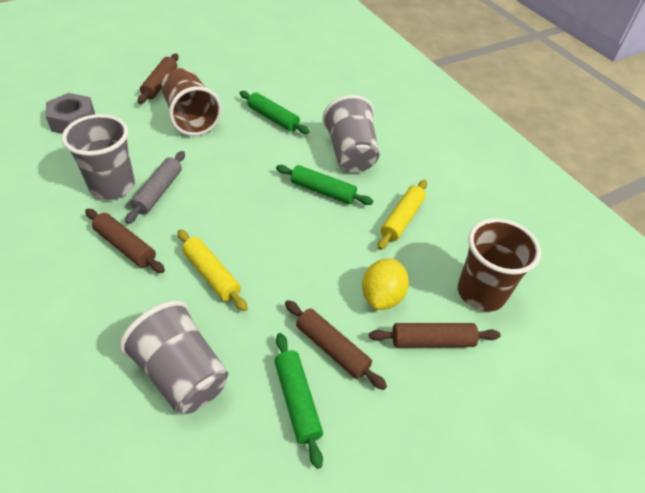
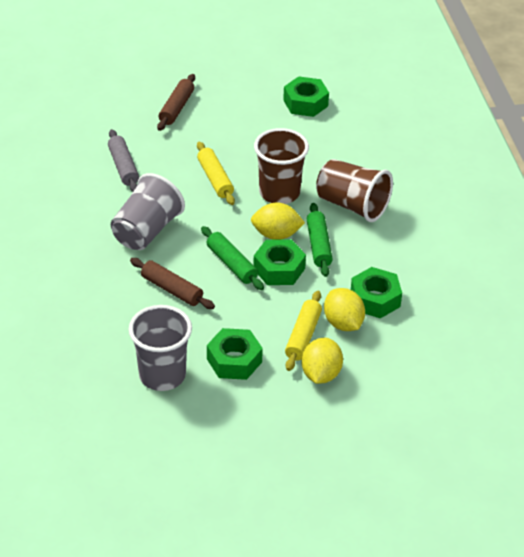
brown rolling pin: 4 -> 2
green nut: 0 -> 4
green rolling pin: 3 -> 2
grey cup: 3 -> 2
grey nut: 1 -> 0
yellow lemon: 1 -> 3

